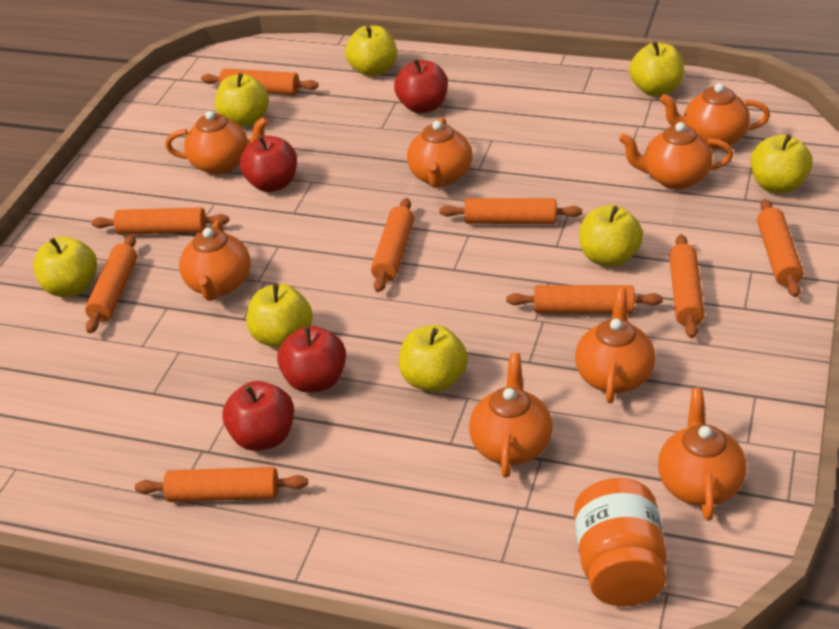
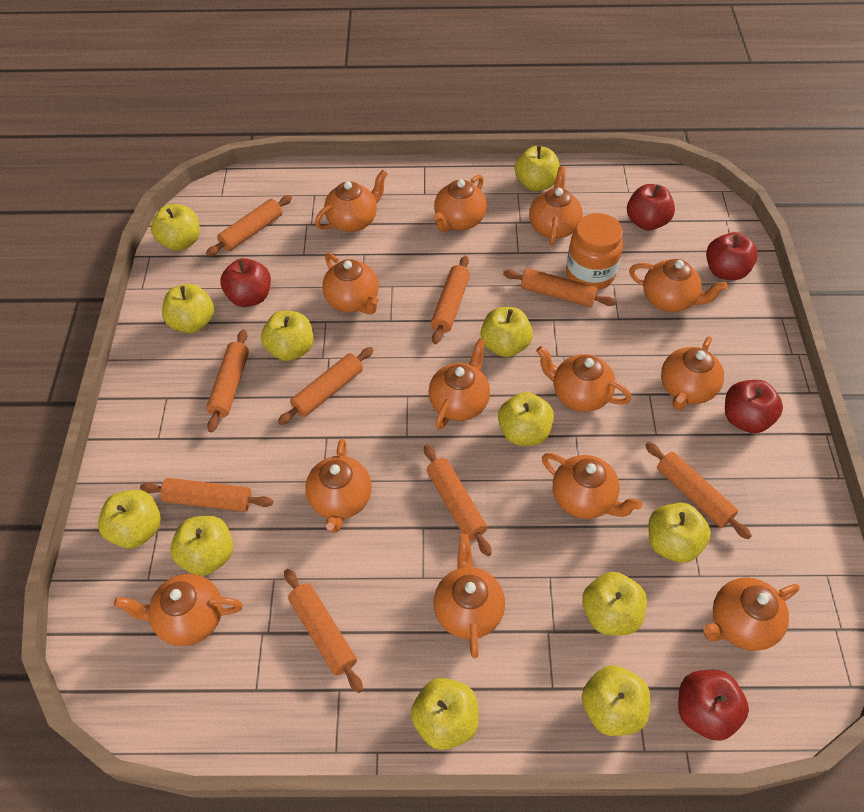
orange teapot: 8 -> 13
red apple: 4 -> 5
yellow apple: 8 -> 12

